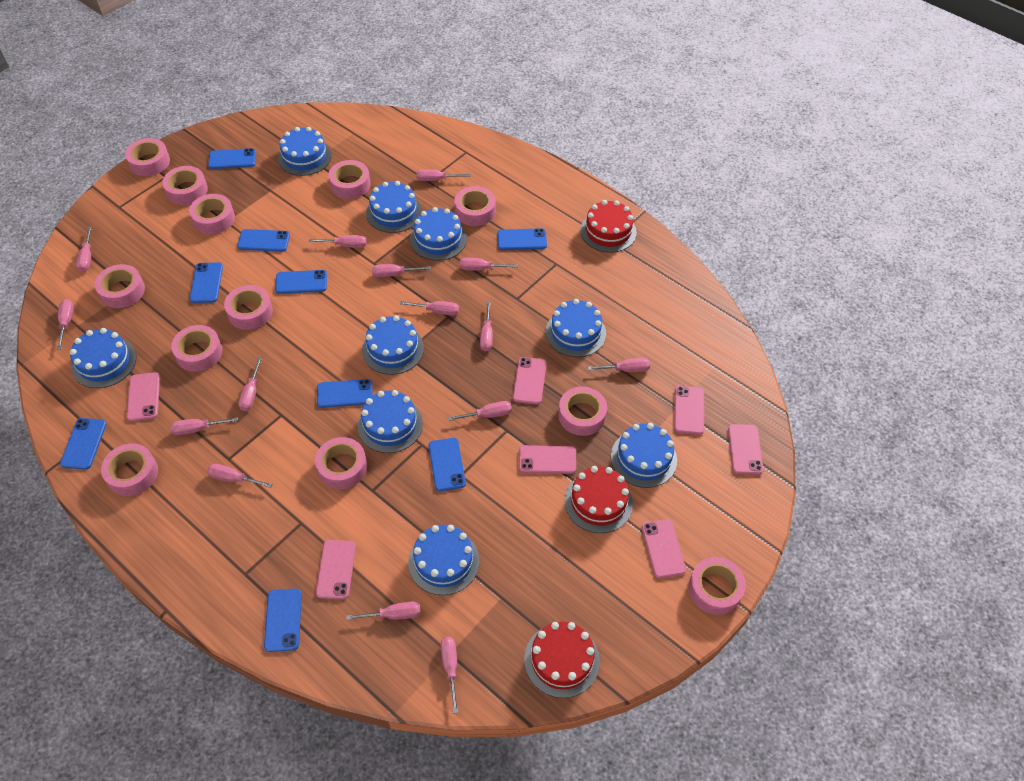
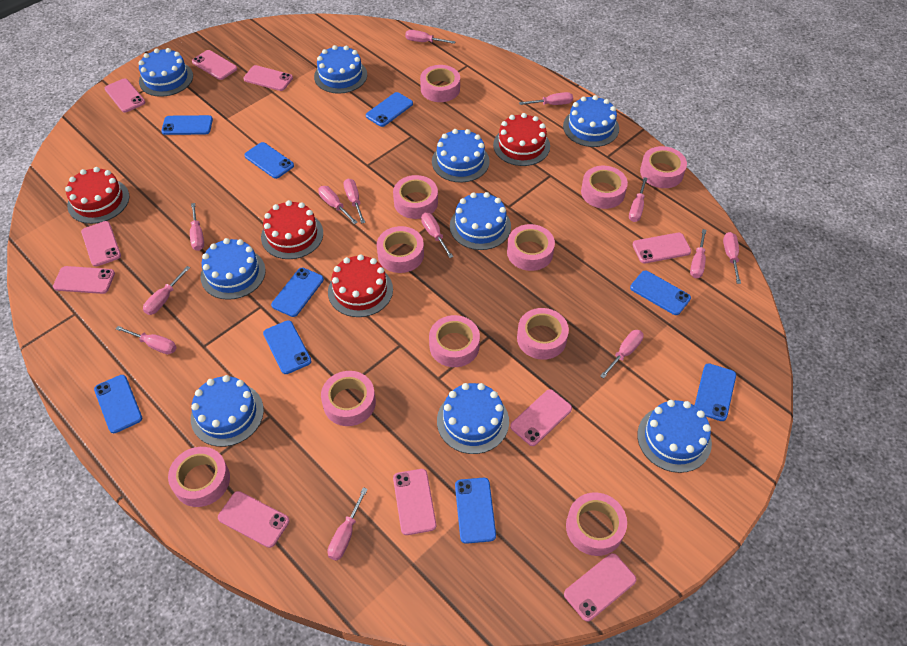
pink phone: 7 -> 10
pink screwdriver: 15 -> 13
pink tape: 12 -> 11
red cake: 3 -> 4

